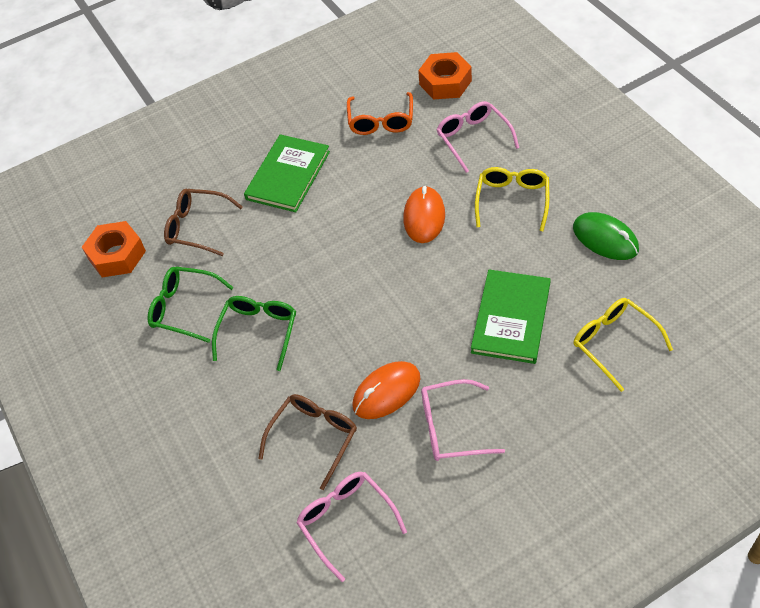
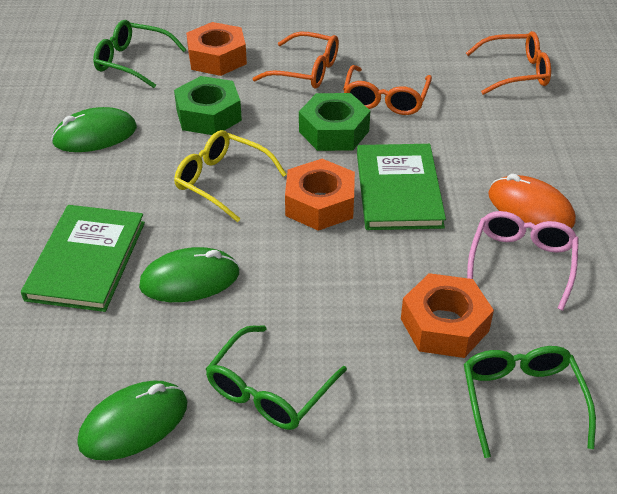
brown glasses: 2 -> 0
green glasses: 2 -> 3
green mouse: 1 -> 3
green nut: 0 -> 2
orange glasses: 1 -> 3
orange mouse: 2 -> 1
orange nut: 2 -> 3
pink glasses: 3 -> 1
yellow glasses: 2 -> 1

